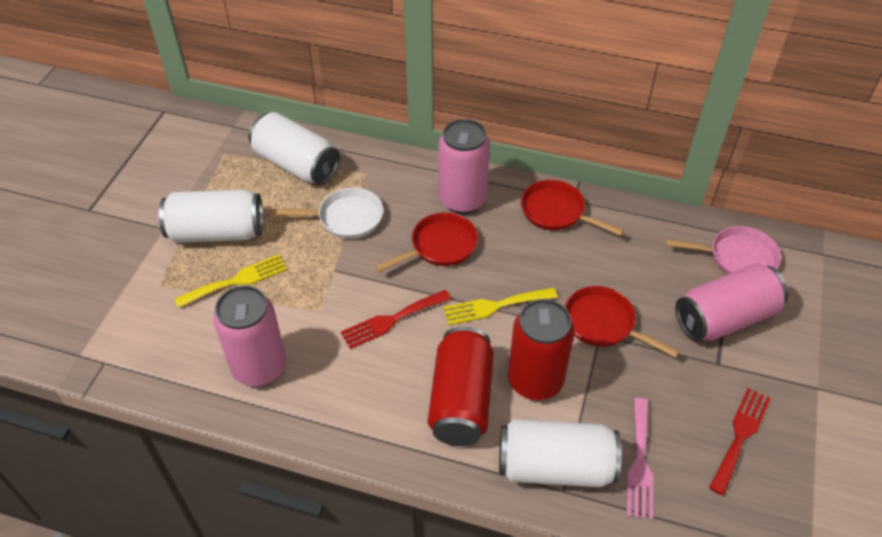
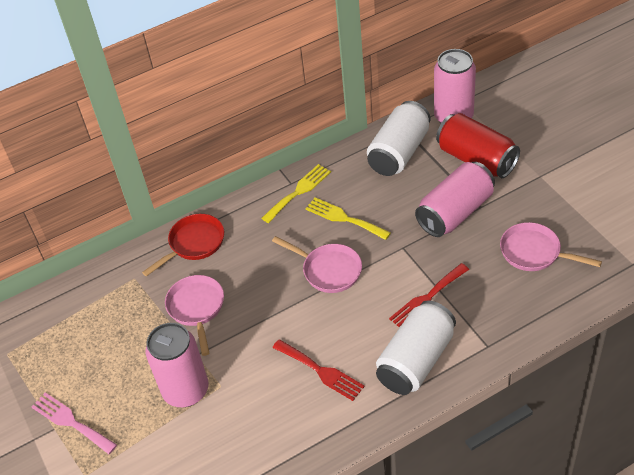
pink pan: 1 -> 3
red can: 2 -> 1
red pan: 3 -> 1
white can: 3 -> 2
white pan: 1 -> 0

